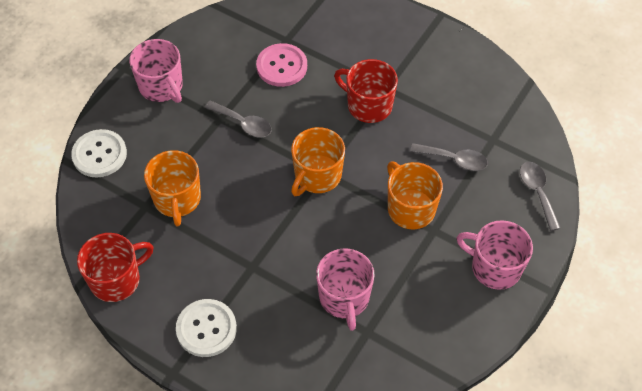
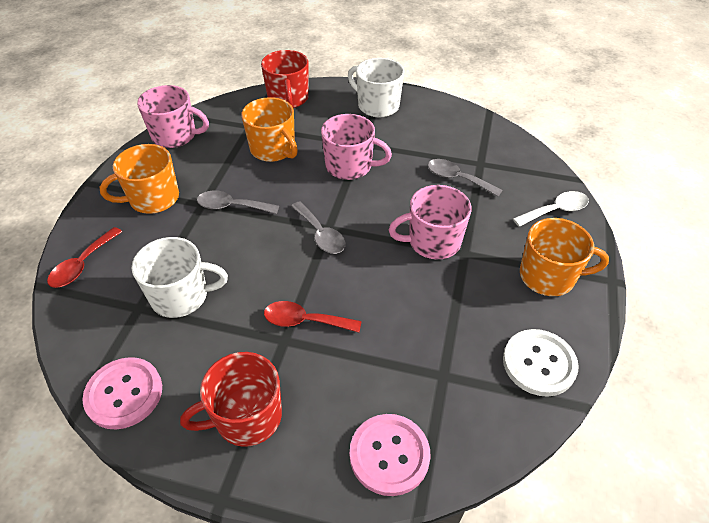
pink button: 1 -> 2
red spoon: 0 -> 2
white button: 2 -> 1
white mug: 0 -> 2
white spoon: 0 -> 1

